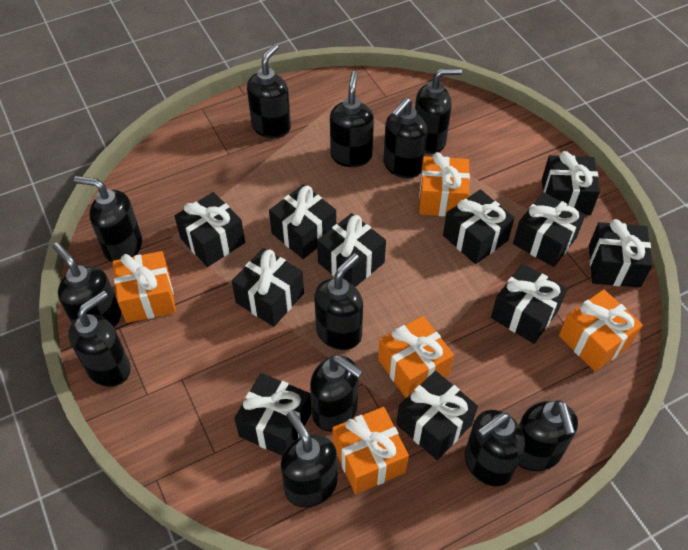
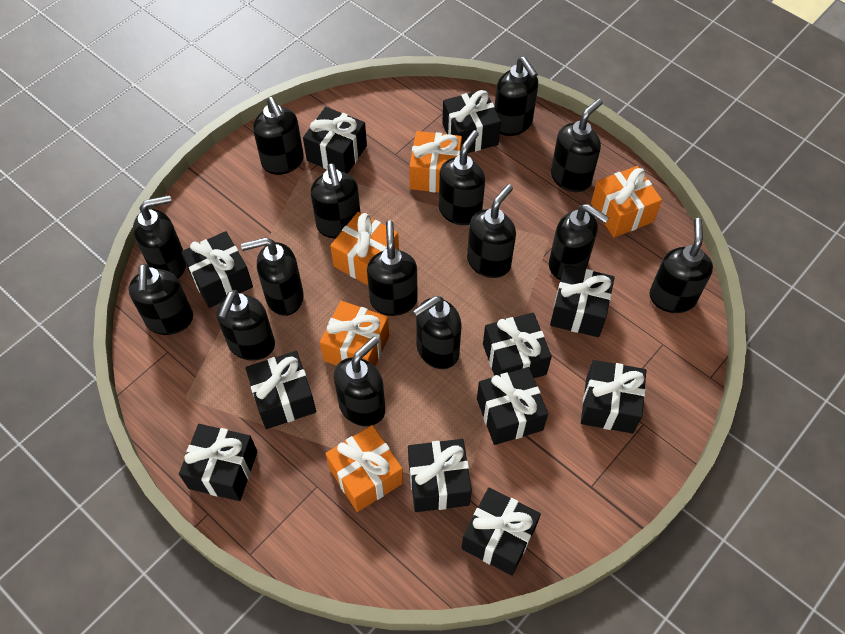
black soap dispenser: 12 -> 15

